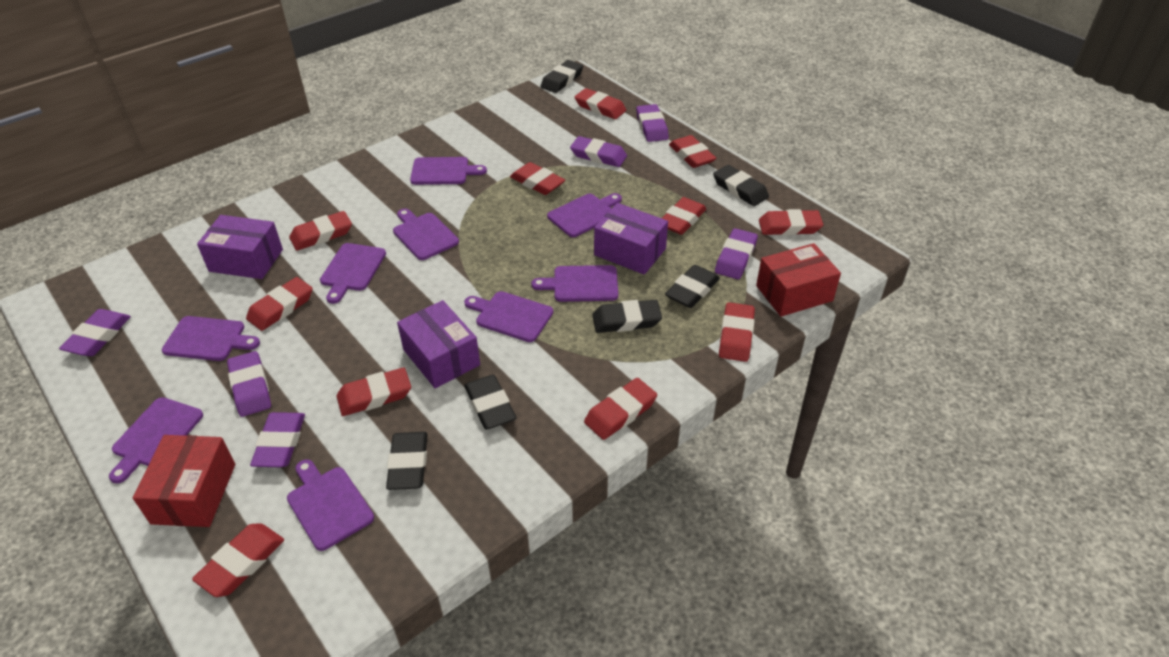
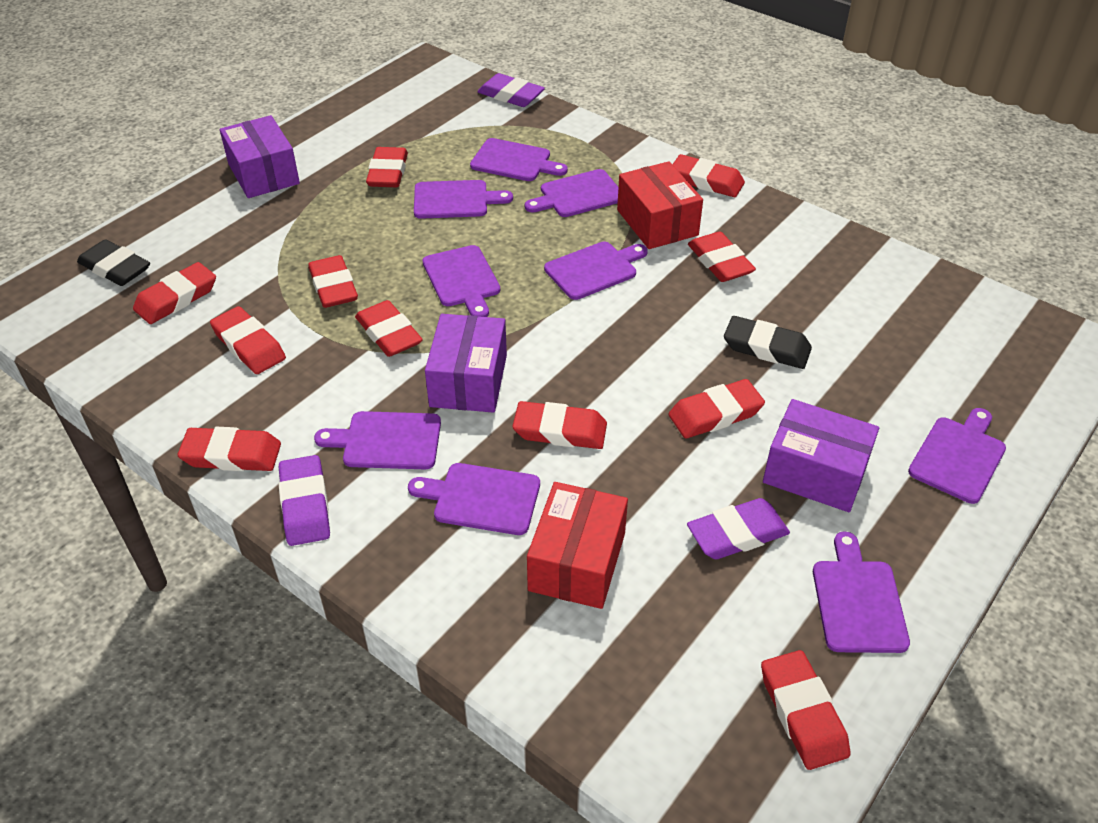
black eraser: 6 -> 2
purple eraser: 6 -> 3

